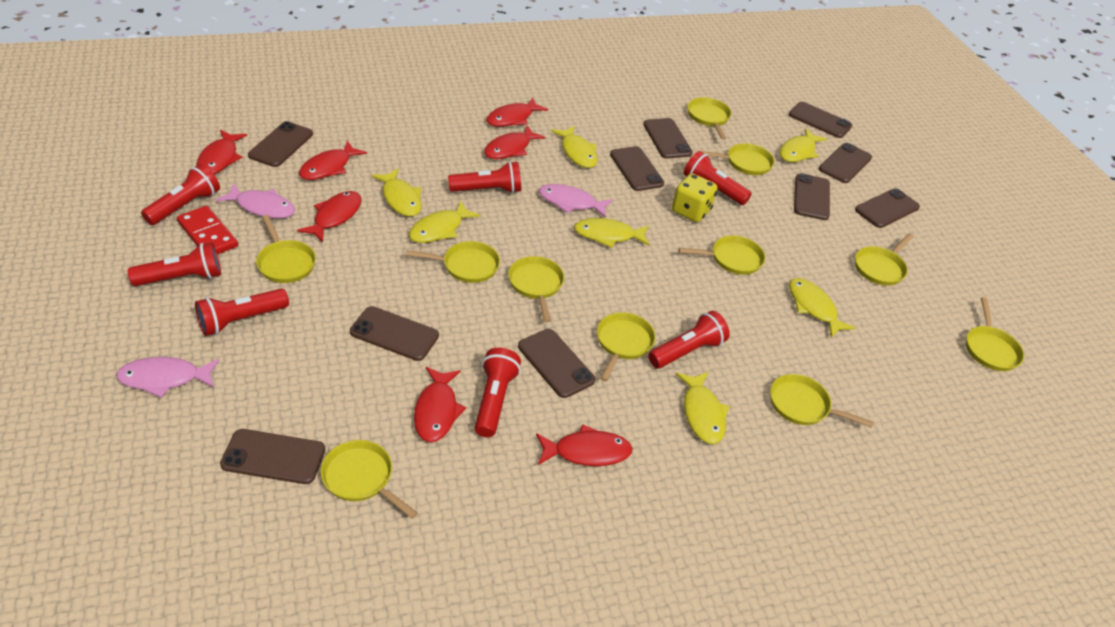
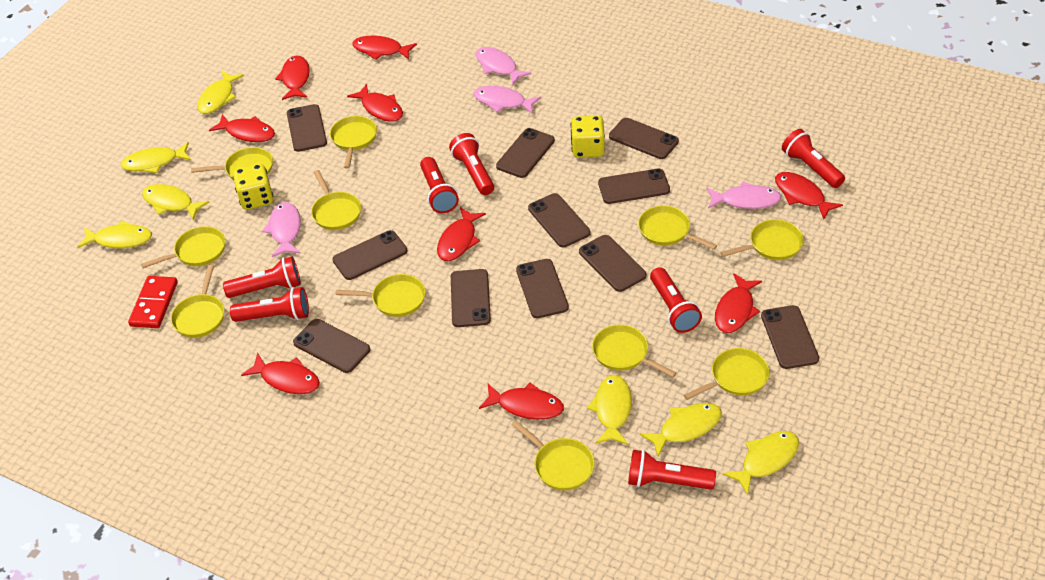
brown phone: 10 -> 11
pink fish: 3 -> 4
red fish: 7 -> 9
yellow dice: 1 -> 2

